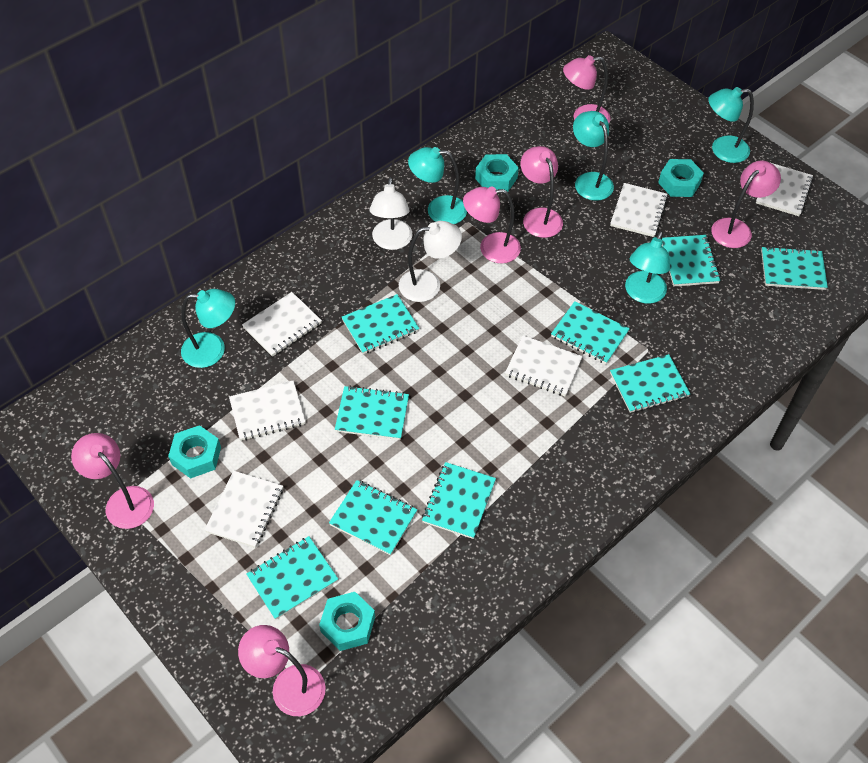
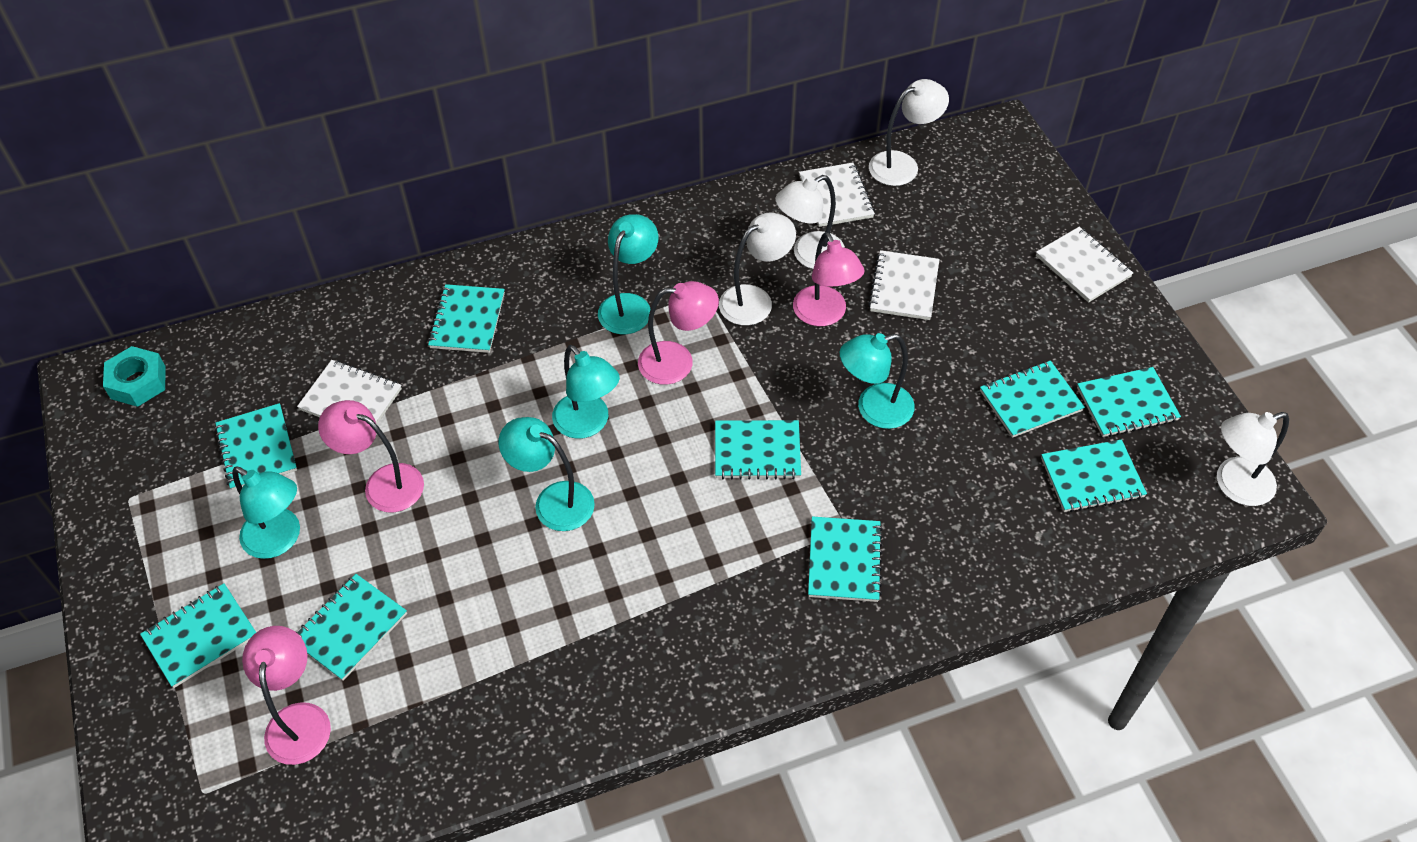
pink lamp: 6 -> 4
turquoise nut: 4 -> 1
white lamp: 2 -> 4
white notebook: 6 -> 4

